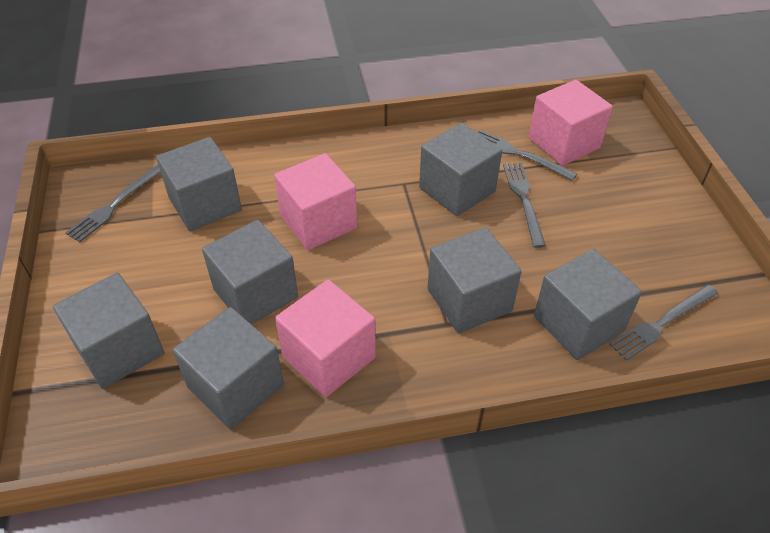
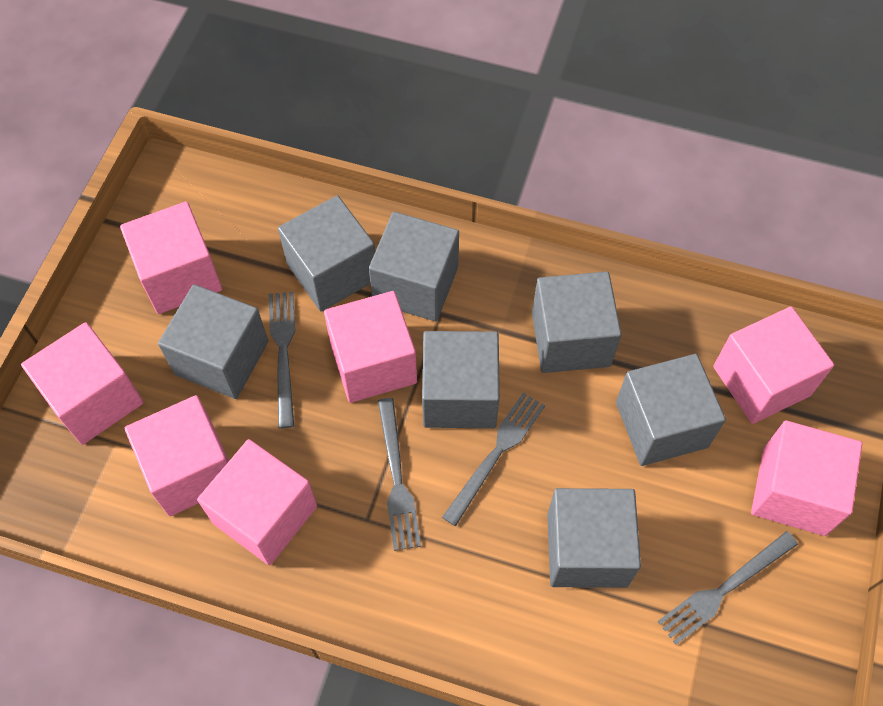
pink cube: 3 -> 7

